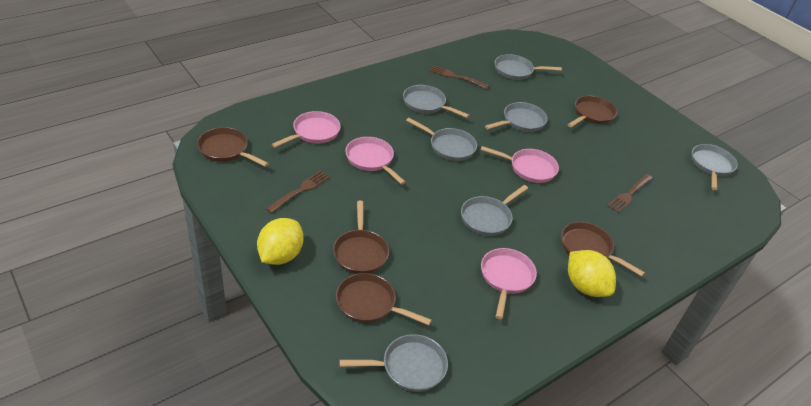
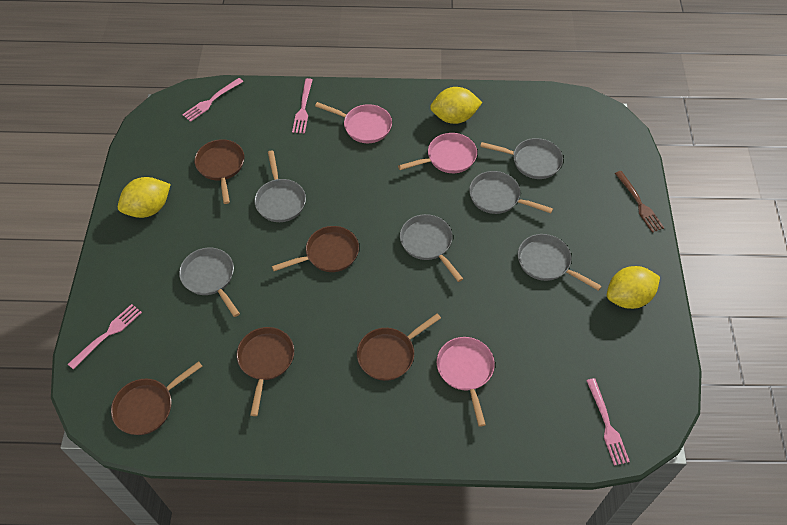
brown fork: 3 -> 1
grey pan: 7 -> 6
pink fork: 0 -> 4
pink pan: 4 -> 3
yellow lemon: 2 -> 3

